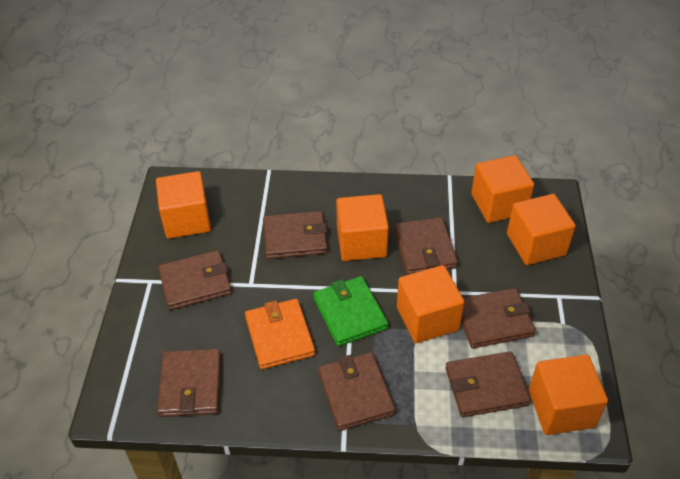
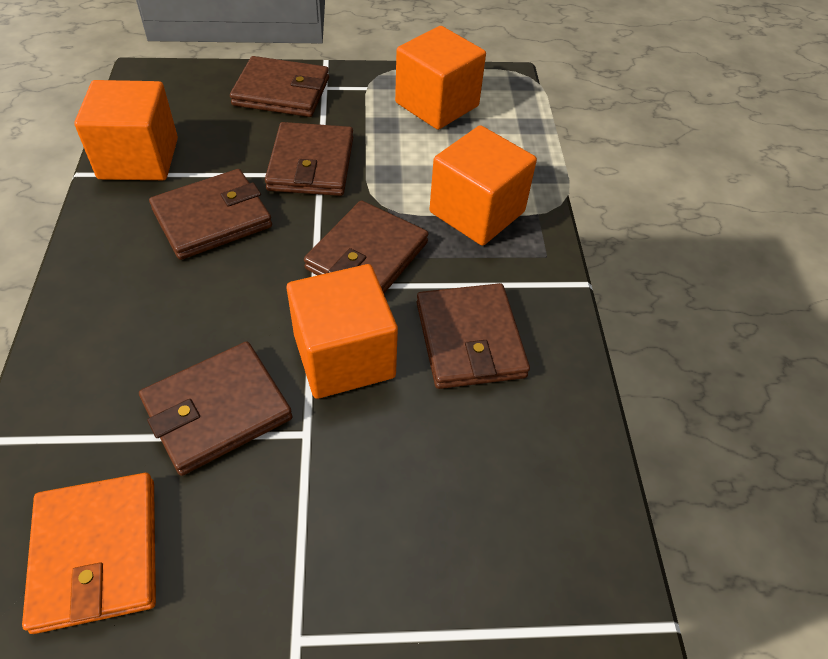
brown wallet: 7 -> 6
green wallet: 1 -> 0
orange cube: 6 -> 4

